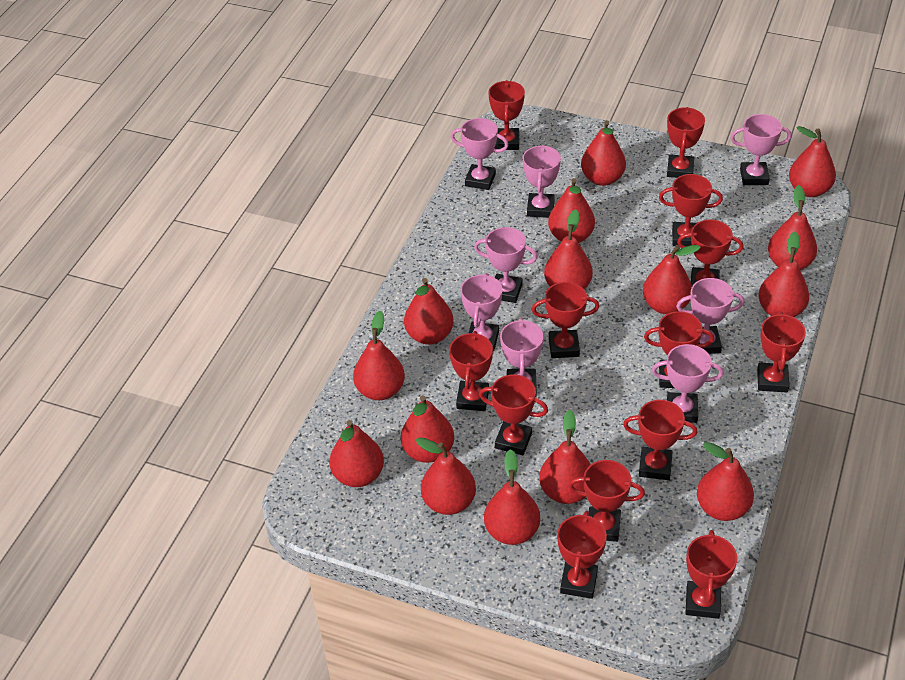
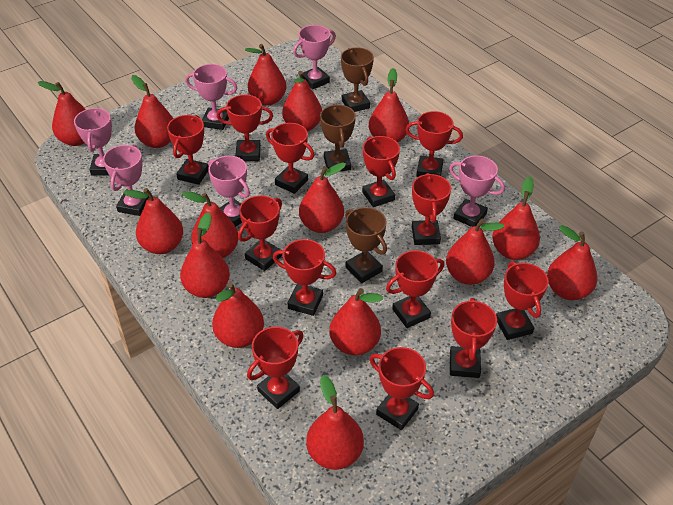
brown trophy: 0 -> 3
pink trophy: 8 -> 6

